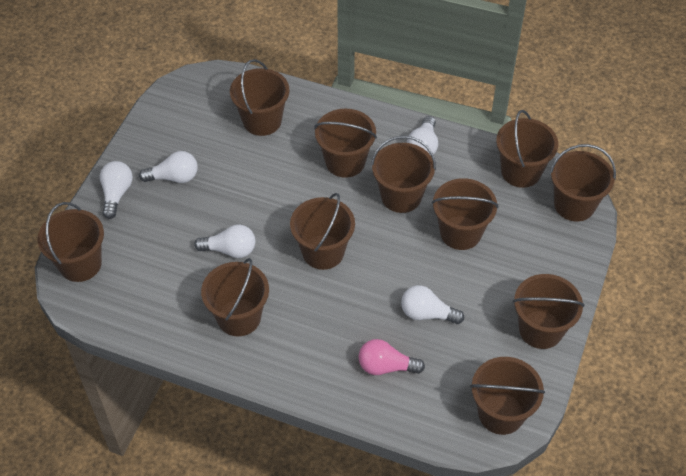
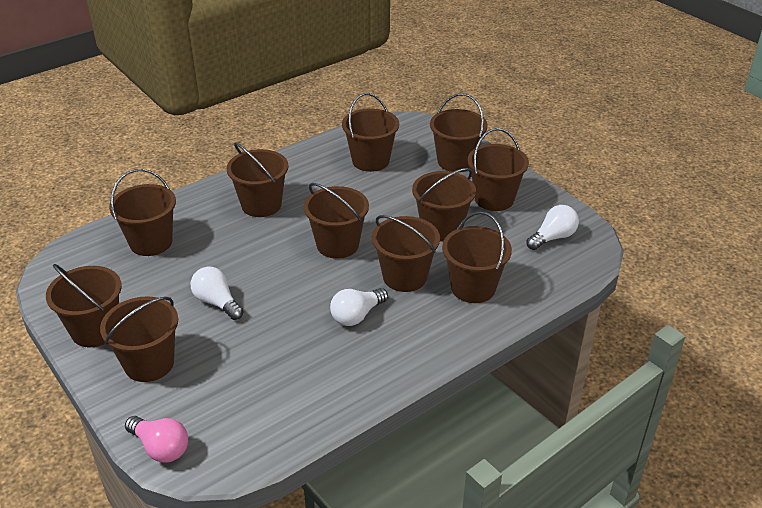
white light bulb: 5 -> 3

